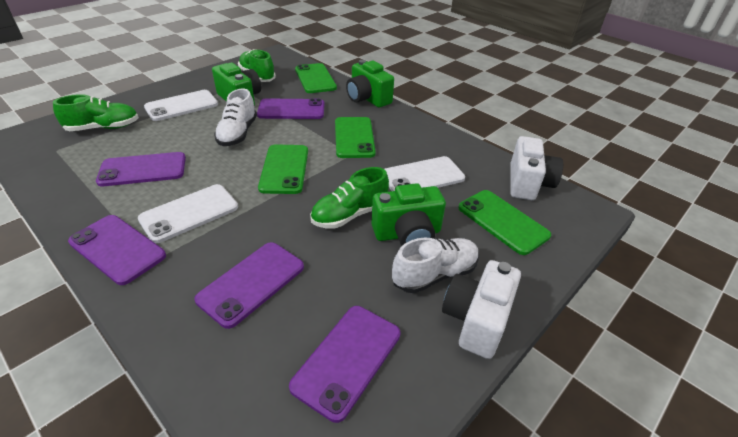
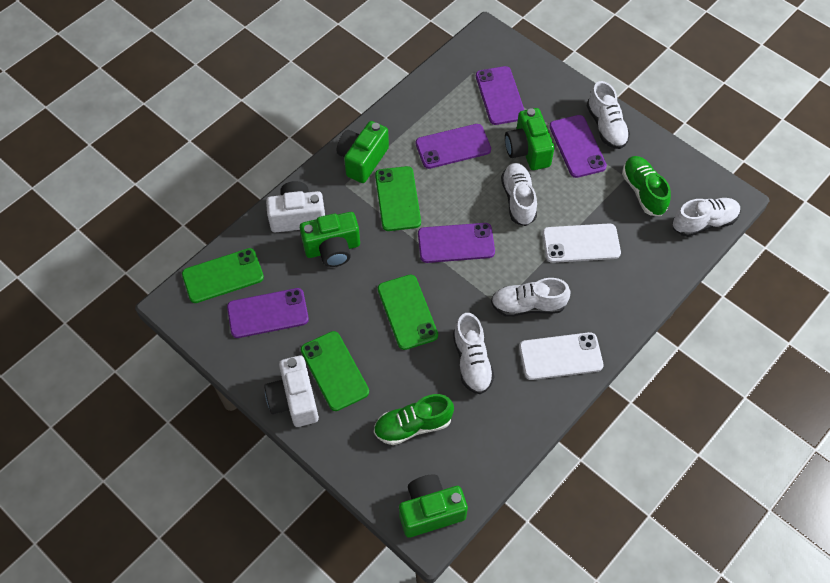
green camera: 3 -> 4
green shoe: 3 -> 2
white phone: 3 -> 2
white shoe: 2 -> 5

